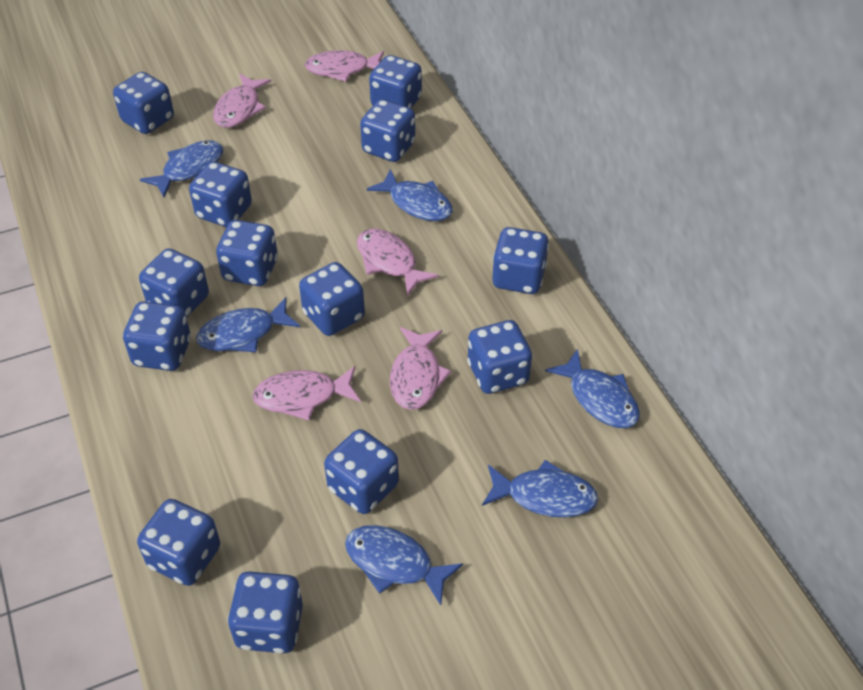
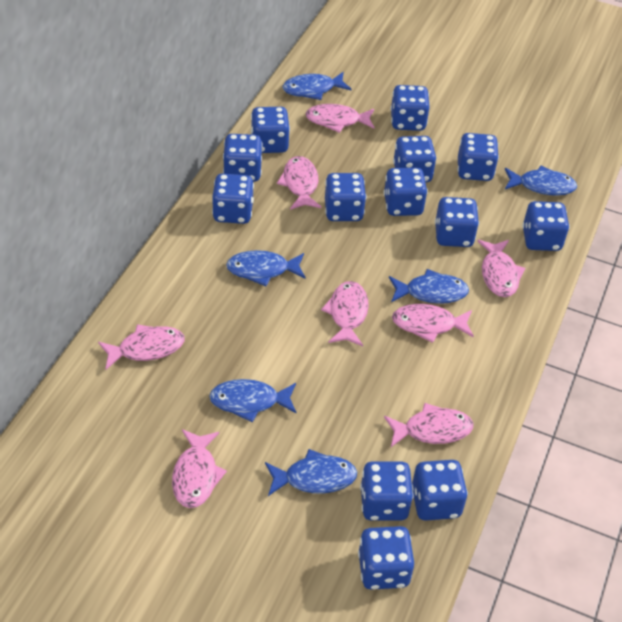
pink fish: 5 -> 8

